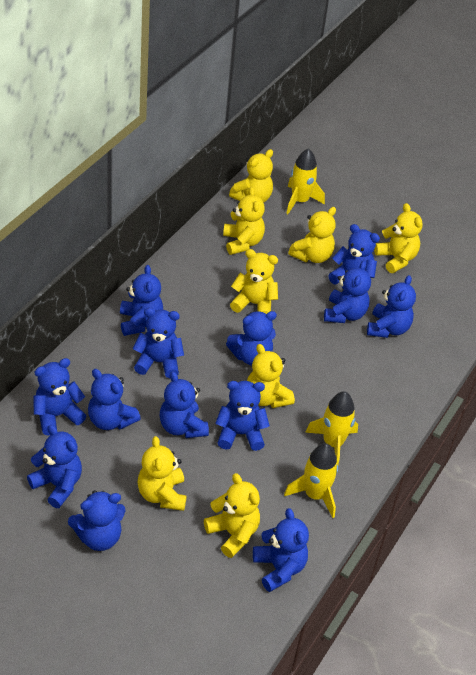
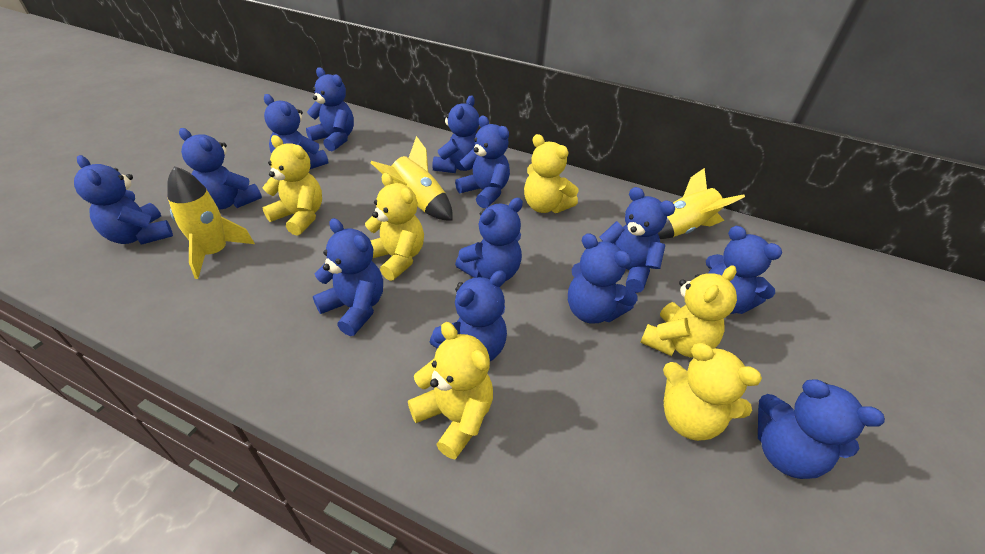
yellow teddy bear: 8 -> 6

